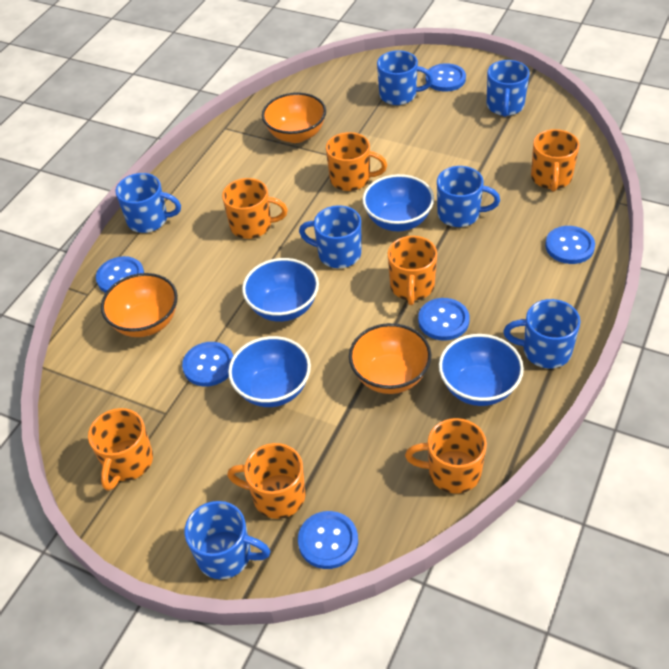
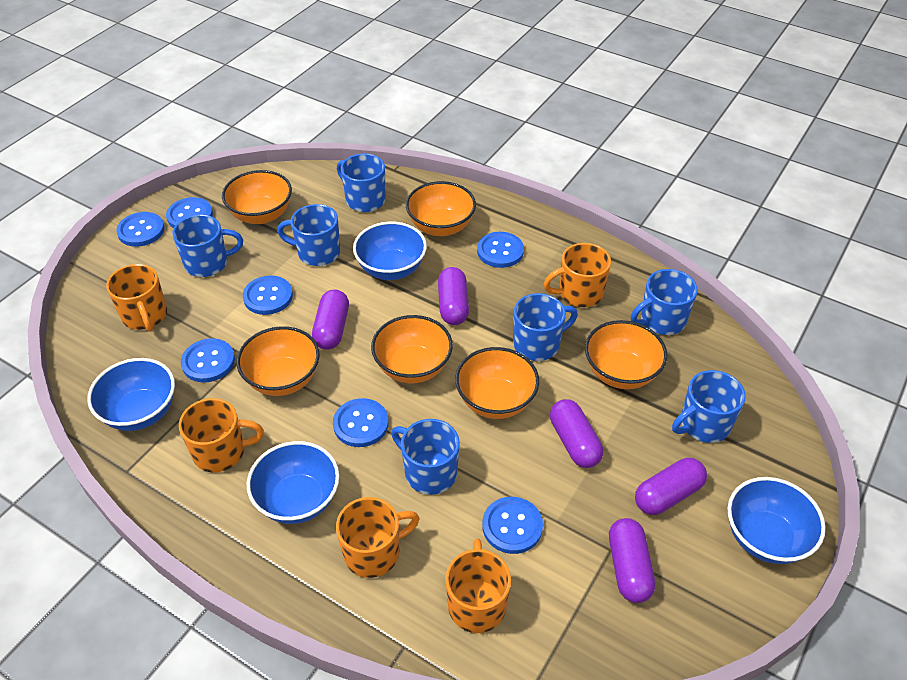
blue button: 6 -> 7
orange bowl: 3 -> 6
orange mug: 7 -> 5
purple capsule: 0 -> 5

